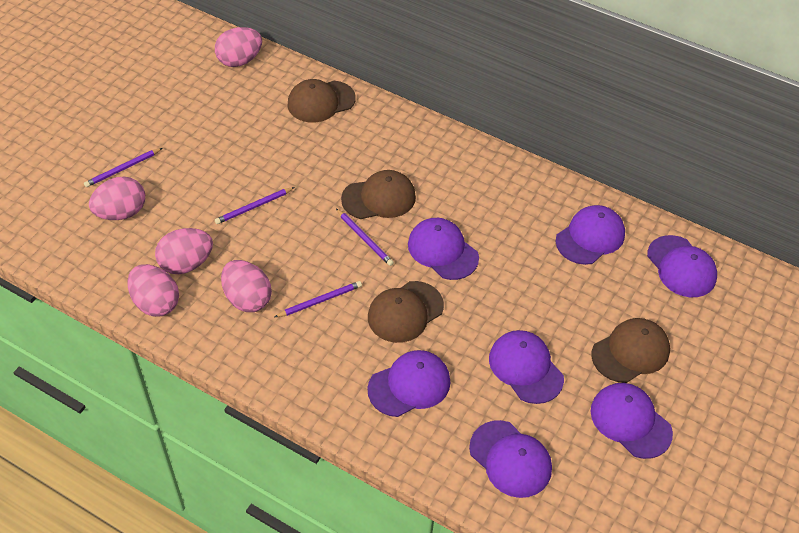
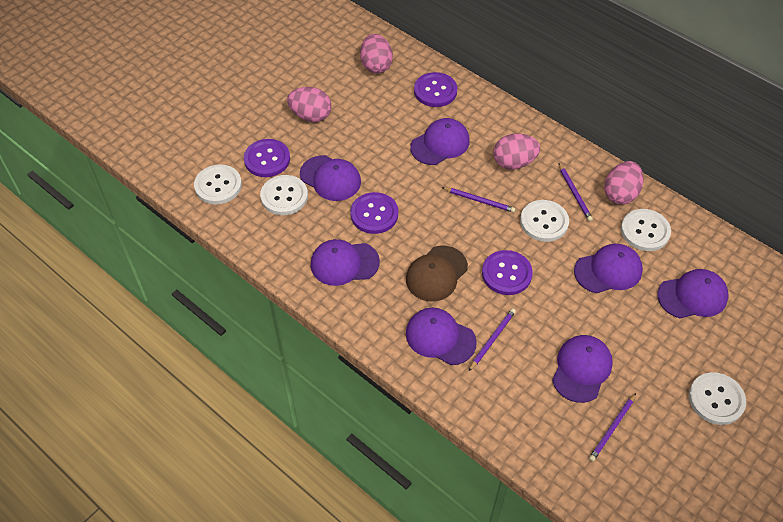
brown cap: 4 -> 1
pink egg: 5 -> 4
purple button: 0 -> 4
white button: 0 -> 5

